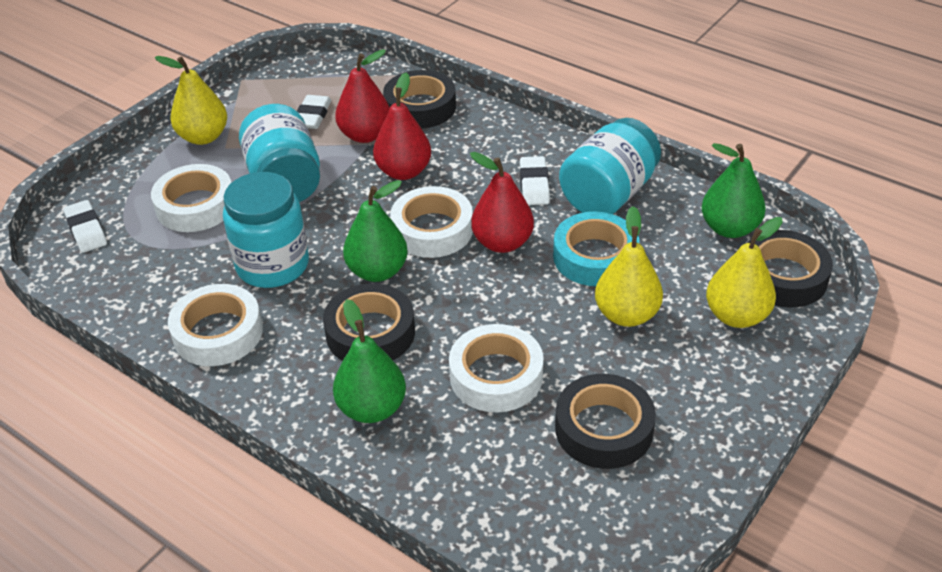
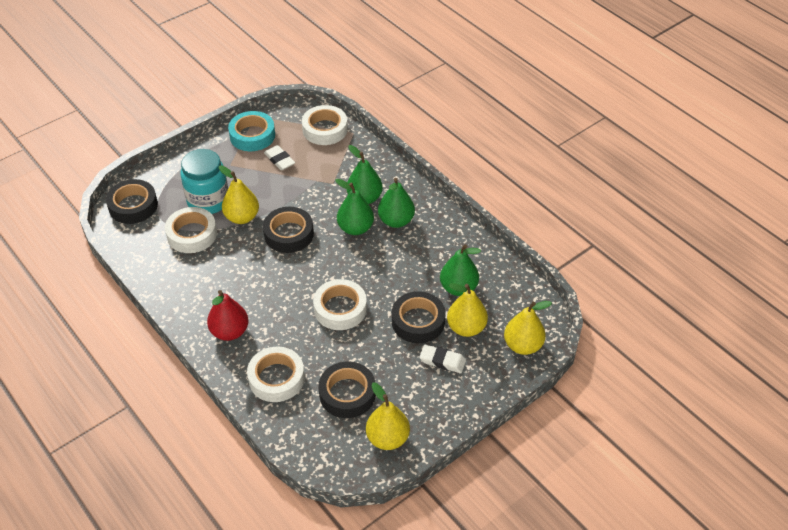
green pear: 3 -> 4
red pear: 3 -> 1
turquoise jar: 3 -> 1
white eraser: 3 -> 2
yellow pear: 3 -> 4

